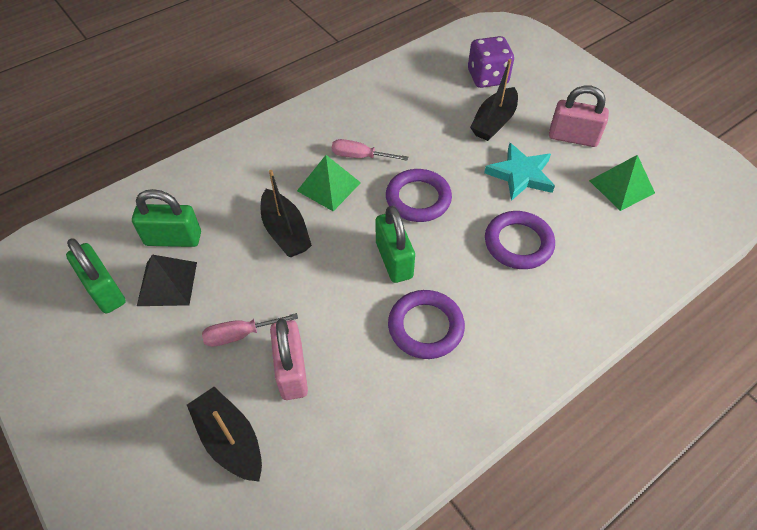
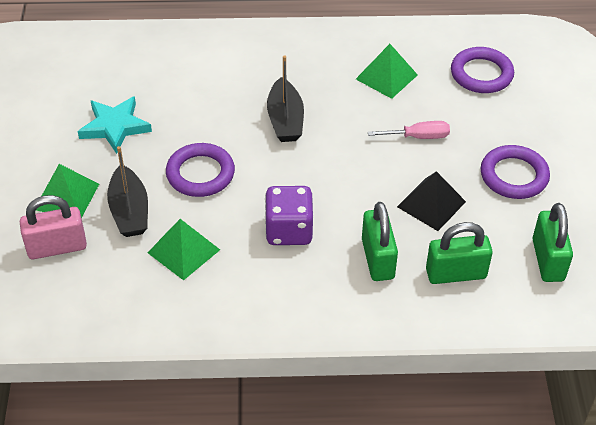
black boat: 3 -> 2
green pyramid: 2 -> 3
pink padlock: 2 -> 1
pink screwdriver: 2 -> 1

